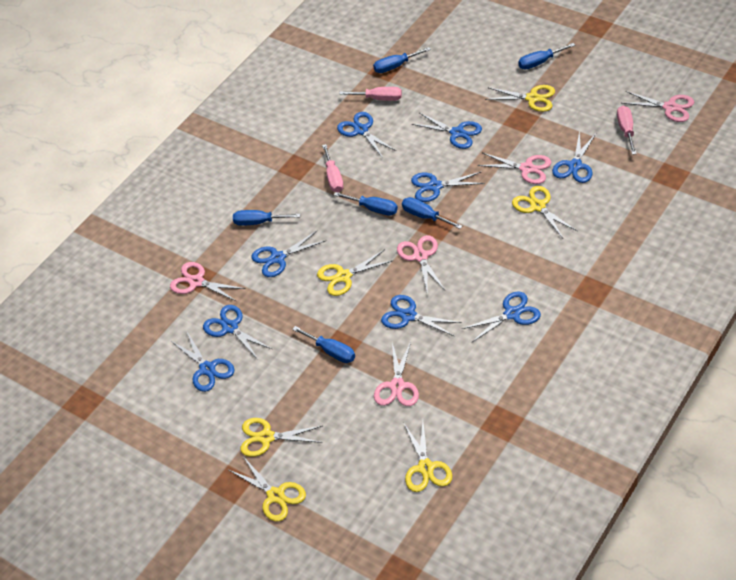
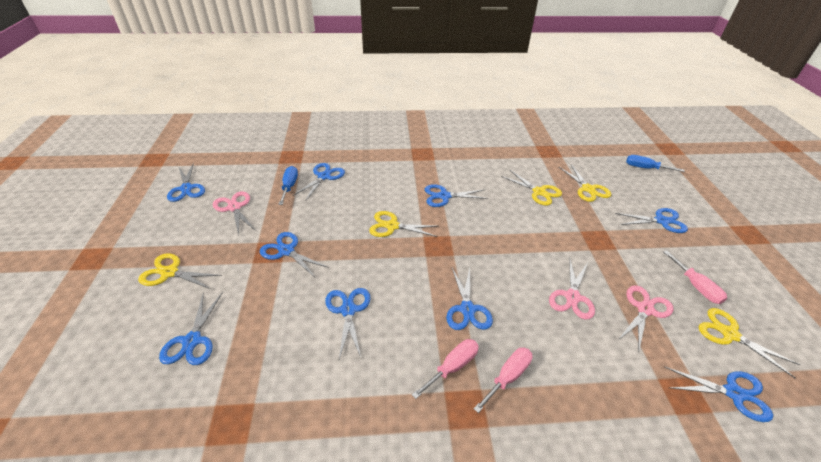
blue screwdriver: 6 -> 2
pink scissors: 5 -> 3
yellow scissors: 6 -> 5

